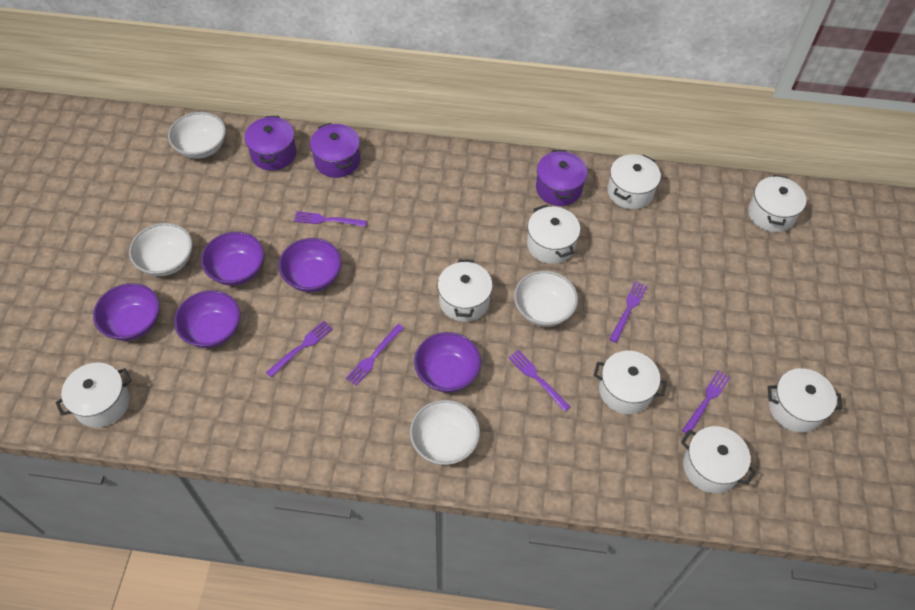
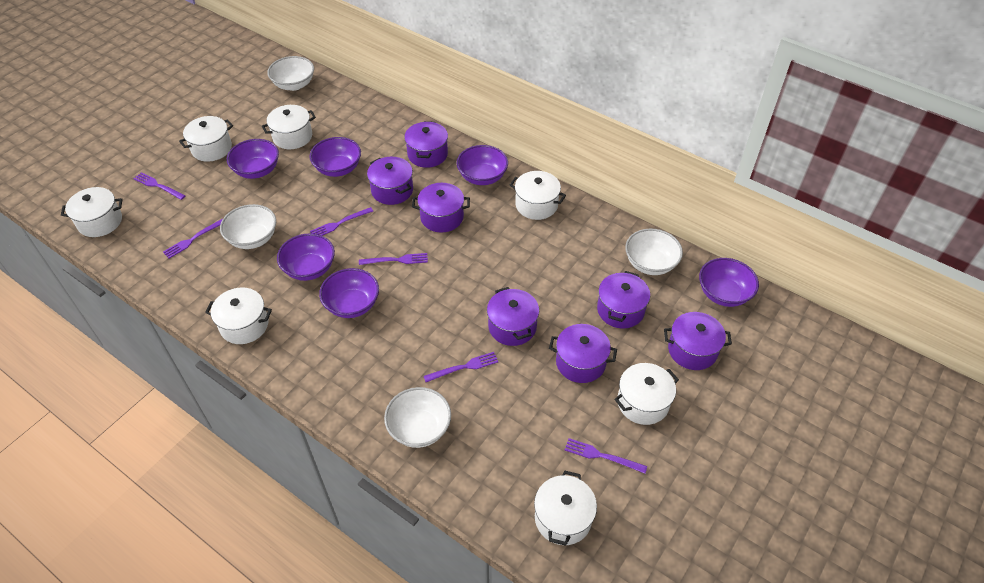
purple bowl: 5 -> 6
purple pot: 3 -> 7
white pot: 8 -> 7

